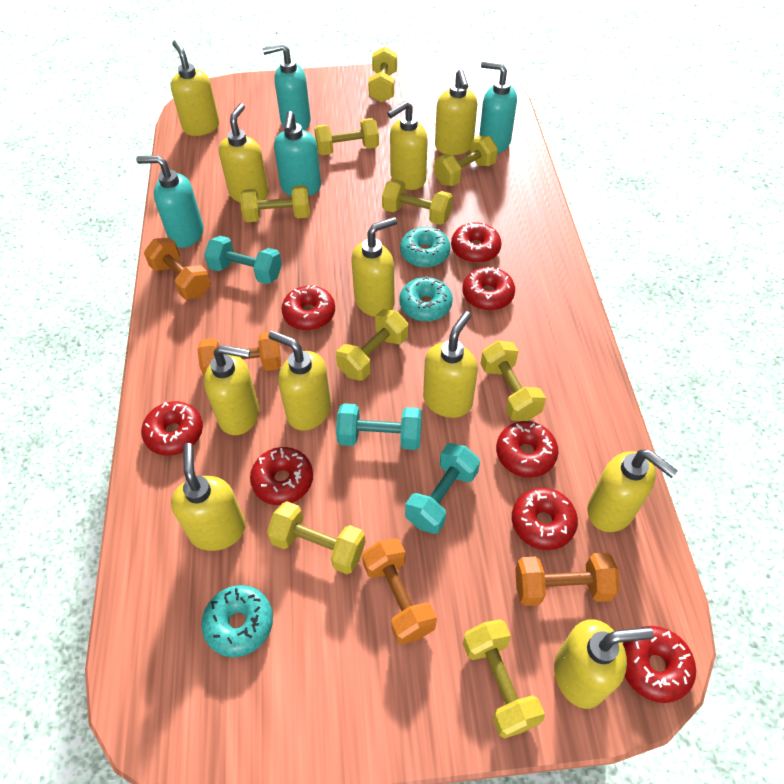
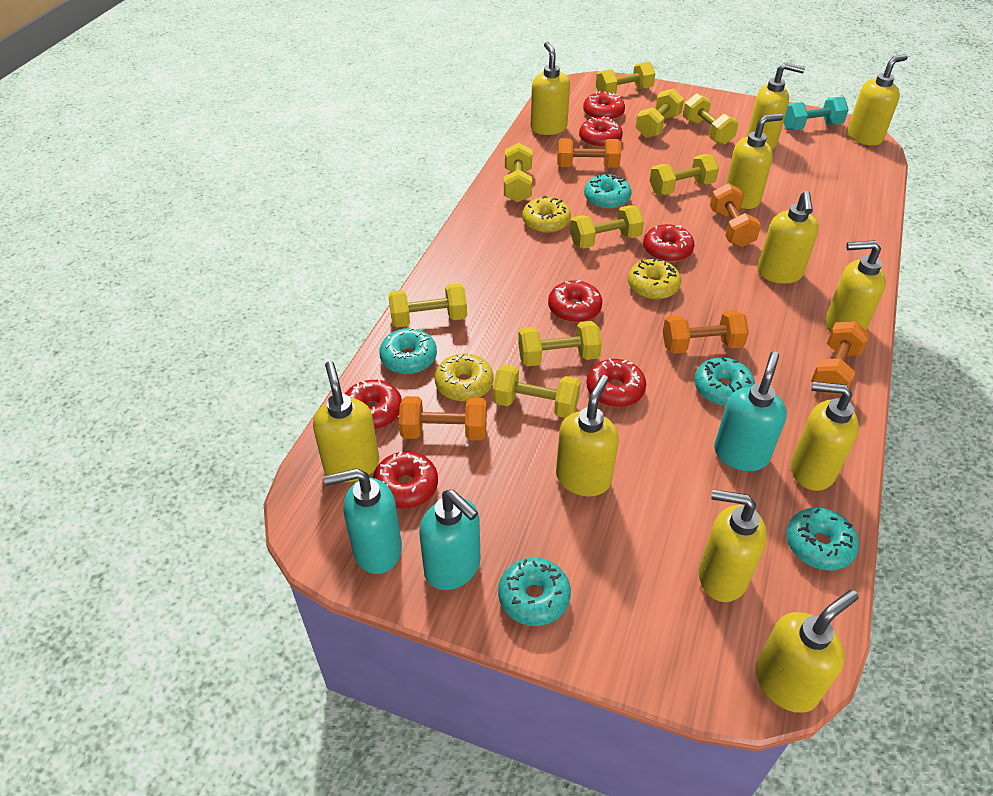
orange dumbbell: 4 -> 5
red donut: 8 -> 7
turquoise donut: 3 -> 5
turquoise dumbbell: 3 -> 1
turquoise soap dispenser: 4 -> 3
yellow donut: 0 -> 3

